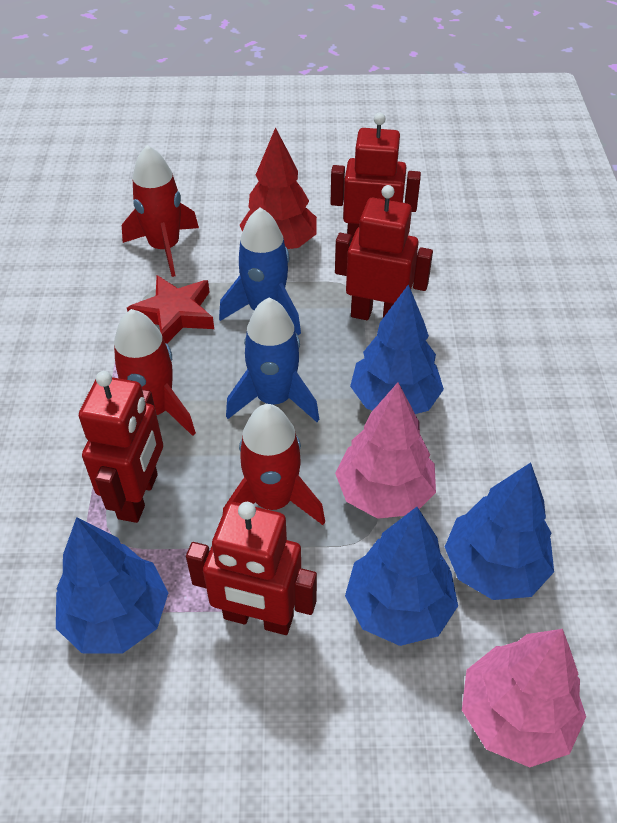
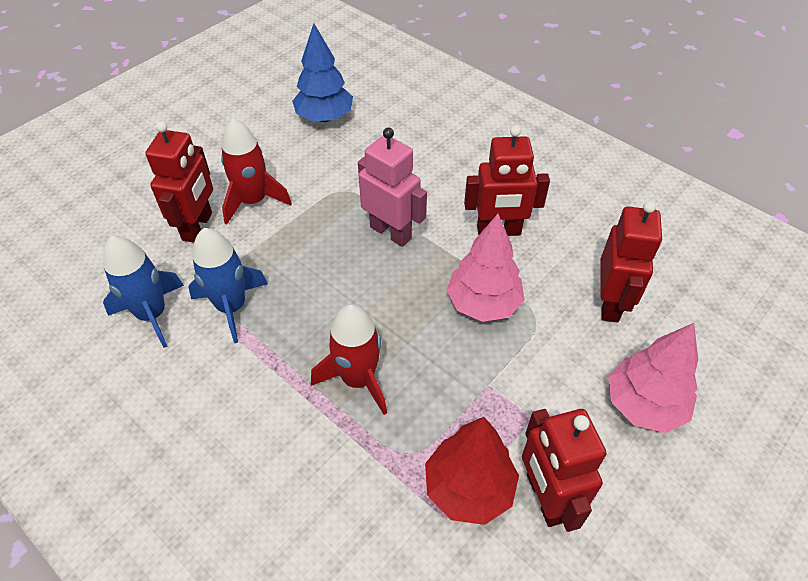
blue tree: 4 -> 1
pink robot: 0 -> 1
red rocket: 3 -> 2
red star: 1 -> 0

